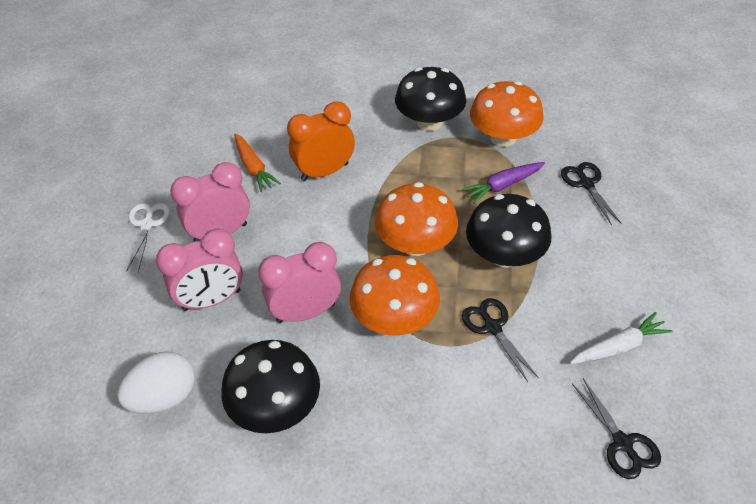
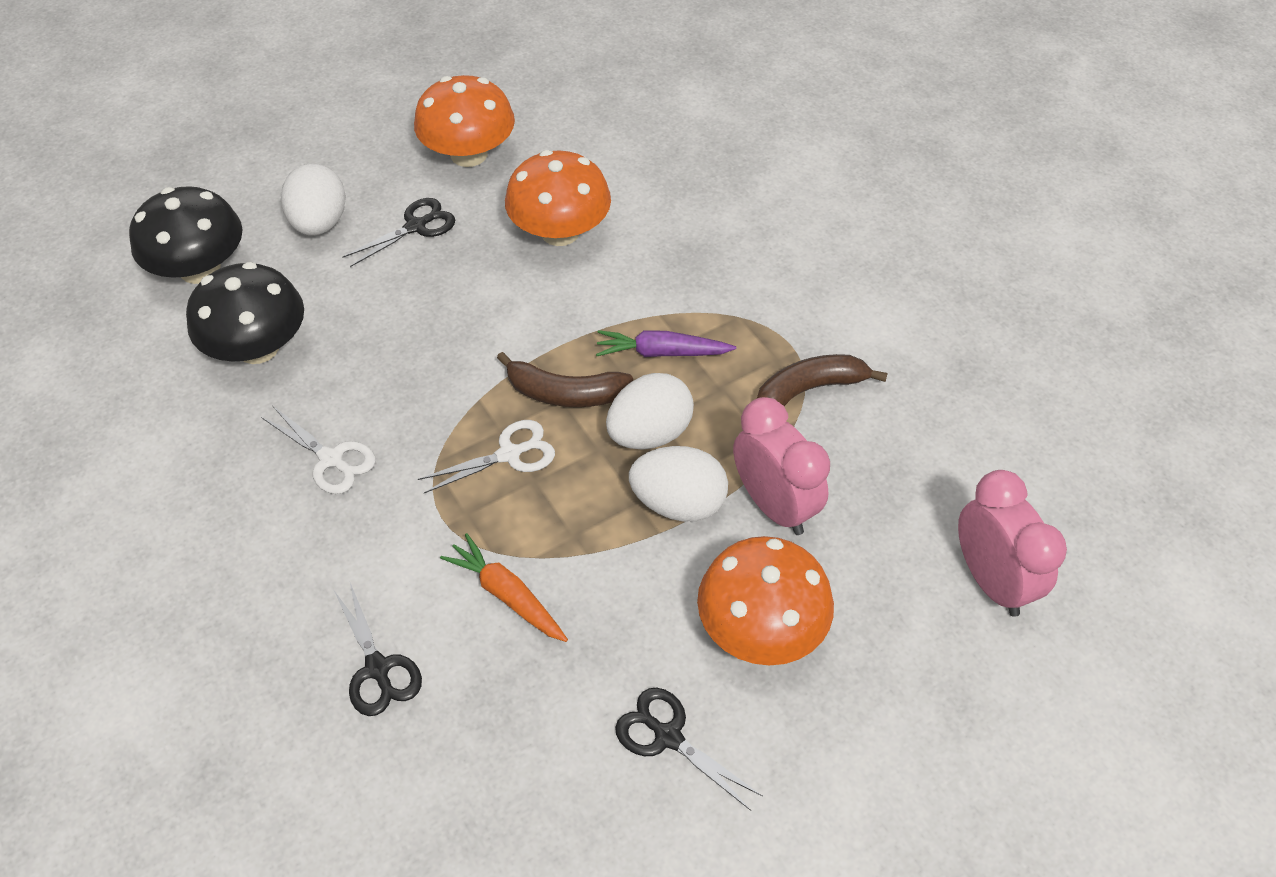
black mushroom: 3 -> 2
brown banana: 0 -> 2
orange clock: 1 -> 0
pink clock: 3 -> 2
white carrot: 1 -> 0
white egg: 1 -> 3
white scissors: 1 -> 2

